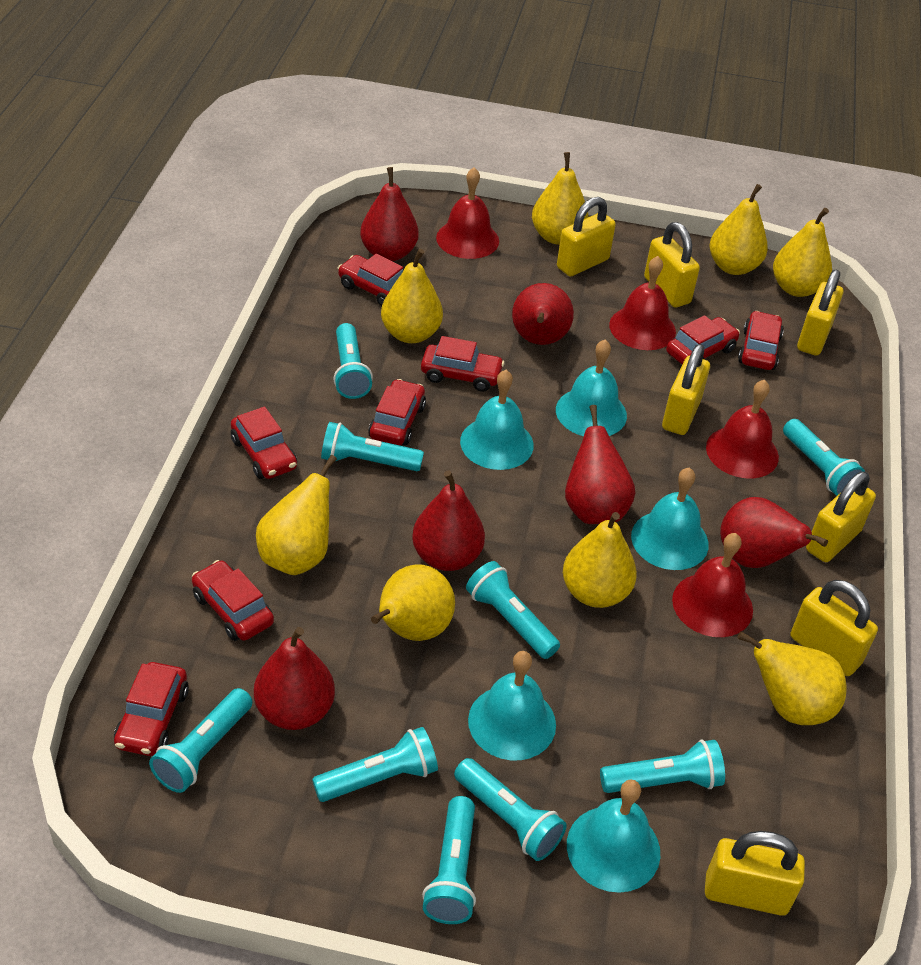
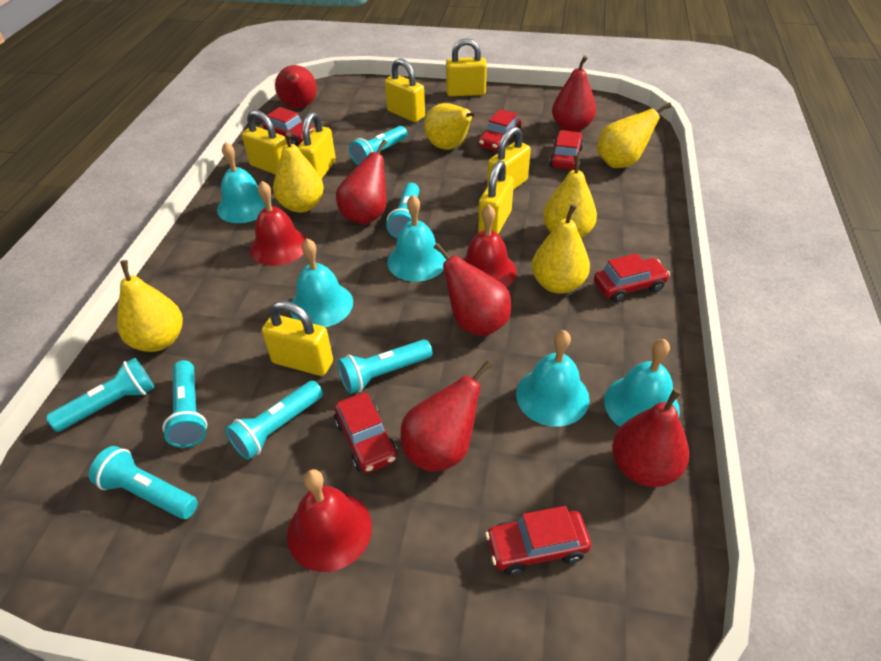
red bell: 4 -> 3
red car: 8 -> 6
turquoise flashlight: 9 -> 7
yellow pear: 8 -> 6

